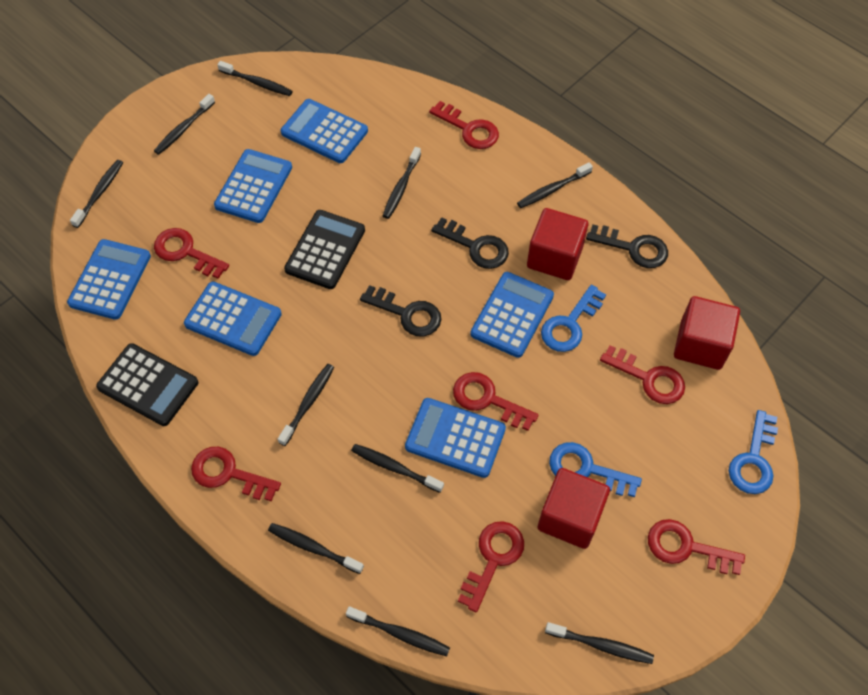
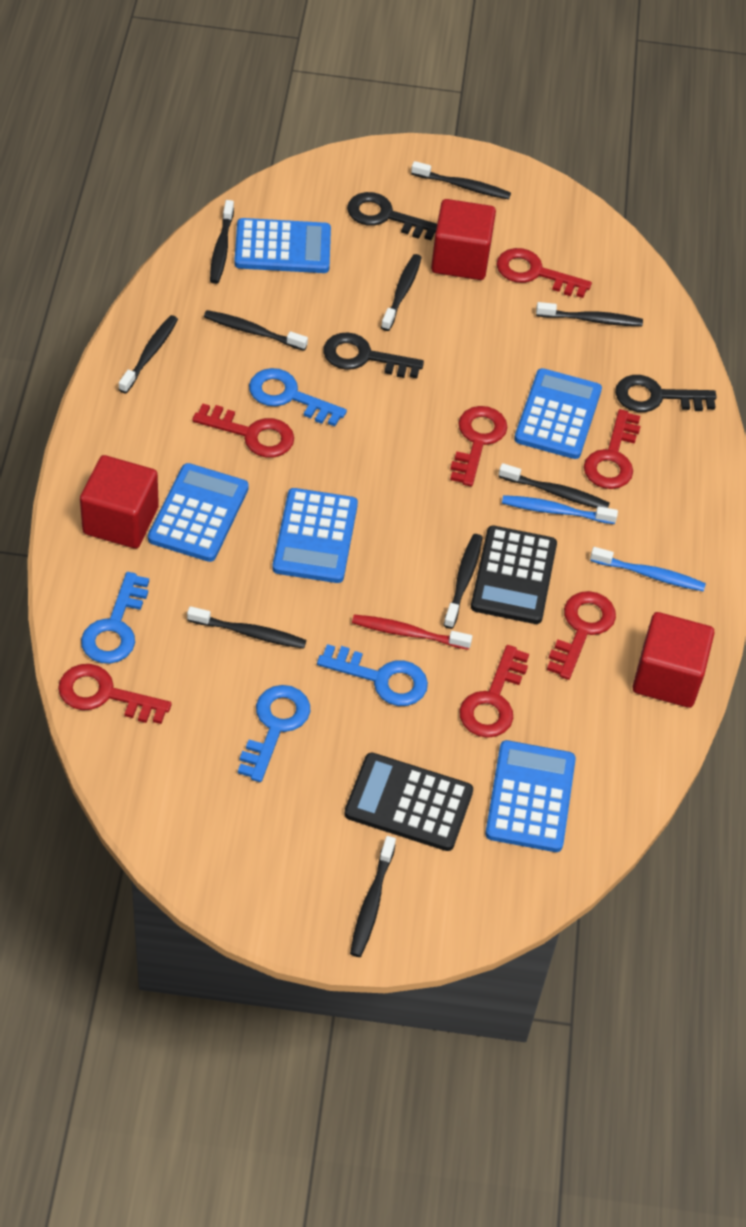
blue calculator: 6 -> 5
blue key: 3 -> 4
blue toothbrush: 0 -> 2
red toothbrush: 0 -> 1

